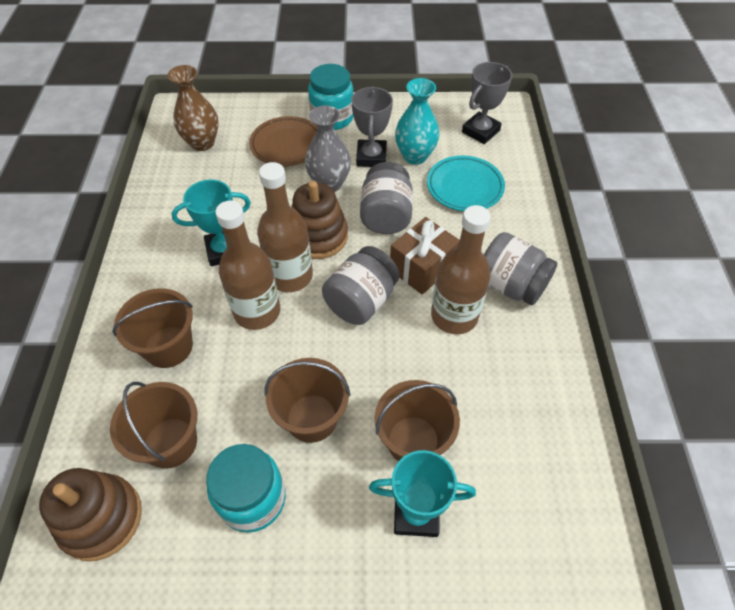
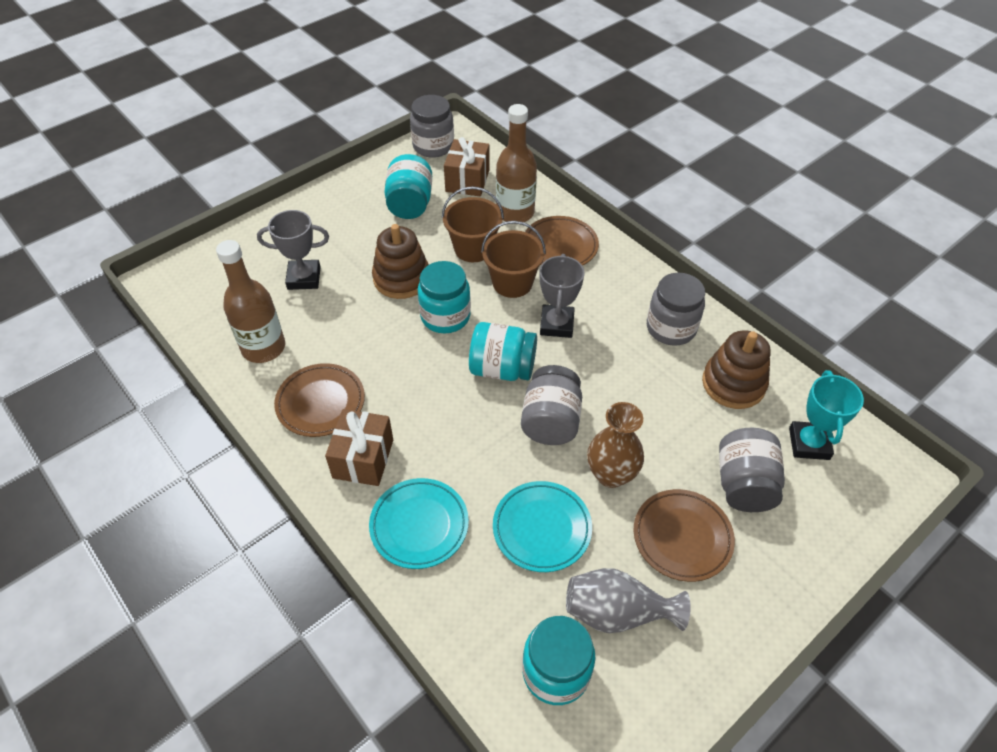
brown bottle: 3 -> 2
brown bucket: 4 -> 2
brown gift: 1 -> 2
brown plate: 1 -> 3
grey jar: 3 -> 4
turquoise jar: 2 -> 4
turquoise plate: 1 -> 2
turquoise trophy: 2 -> 1
turquoise vase: 1 -> 0

